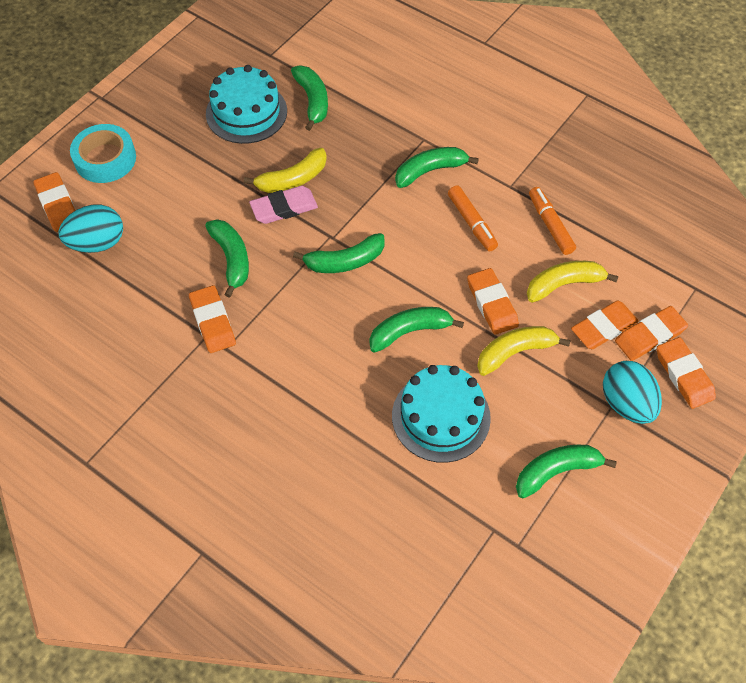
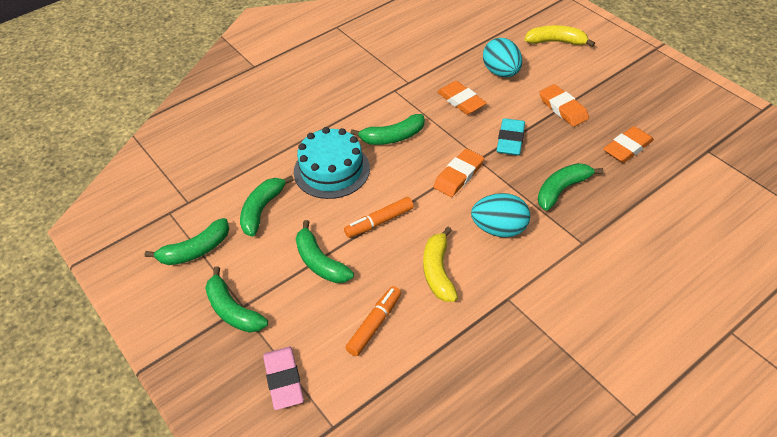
orange eraser: 6 -> 4
turquoise cake: 2 -> 1
turquoise eraser: 0 -> 1
turquoise tape: 1 -> 0
yellow banana: 3 -> 2

